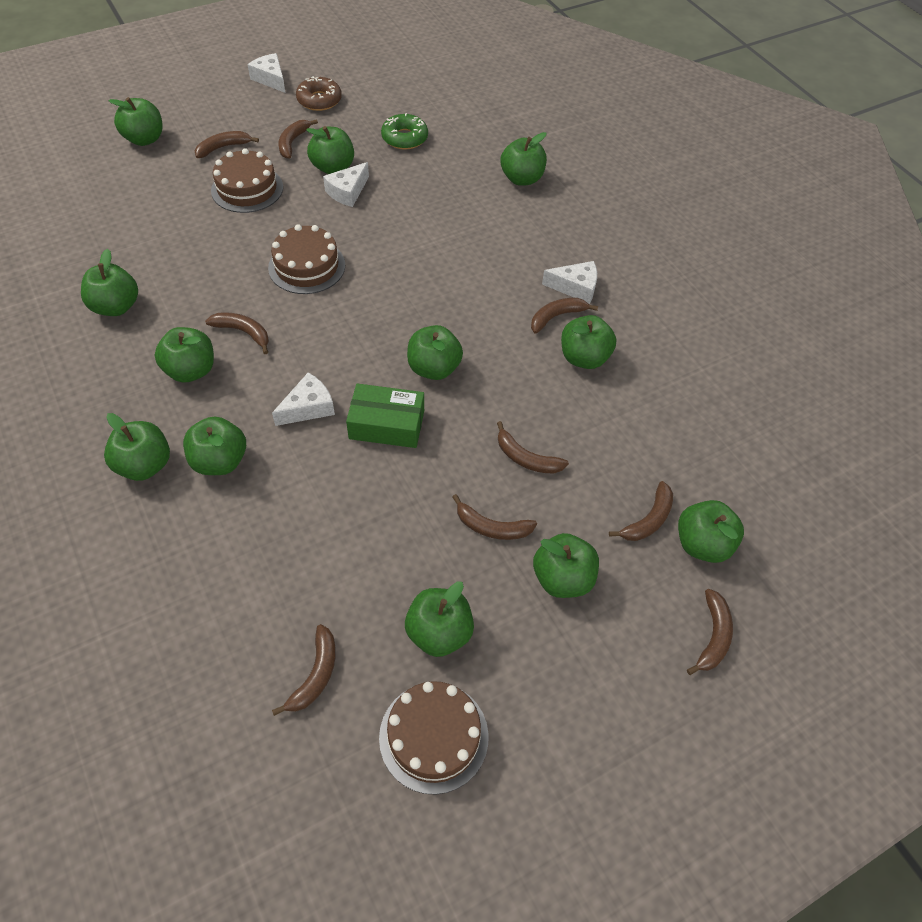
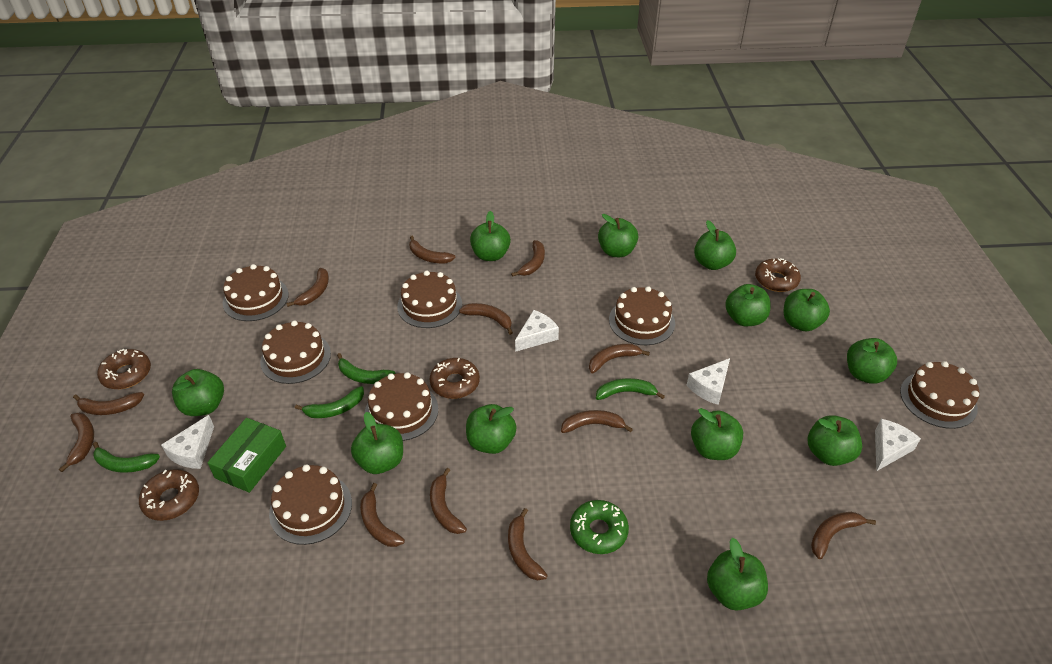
brown banana: 9 -> 12
brown cake: 3 -> 7
brown donut: 1 -> 4
green banana: 0 -> 4

